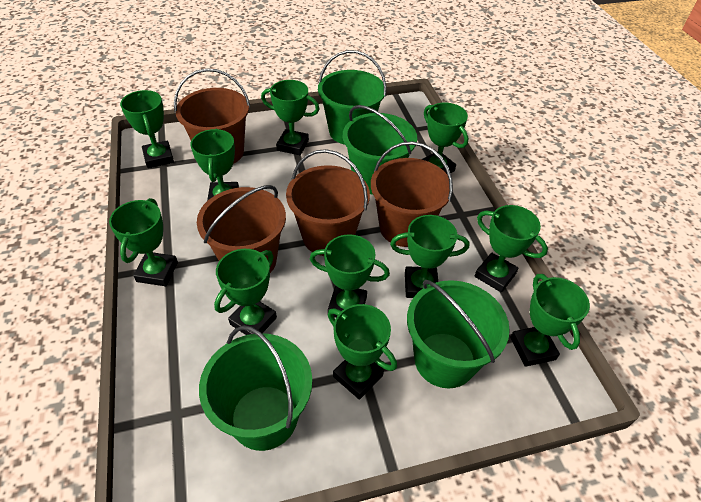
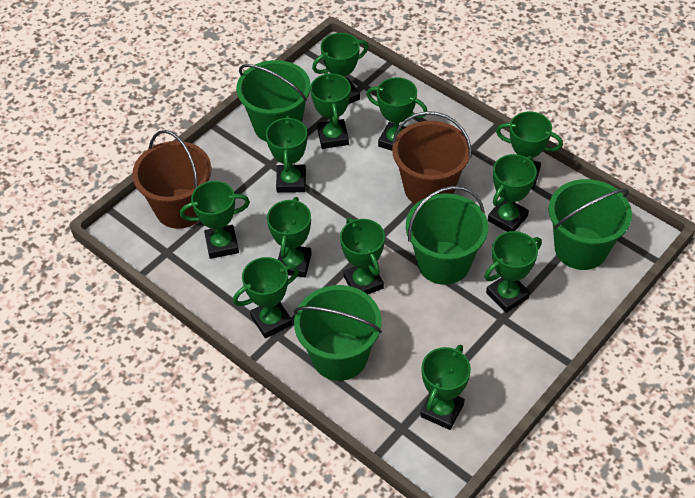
brown bucket: 4 -> 2
green trophy: 11 -> 12

